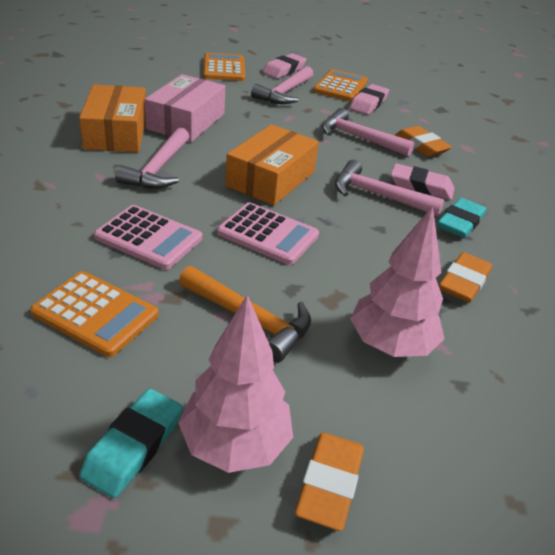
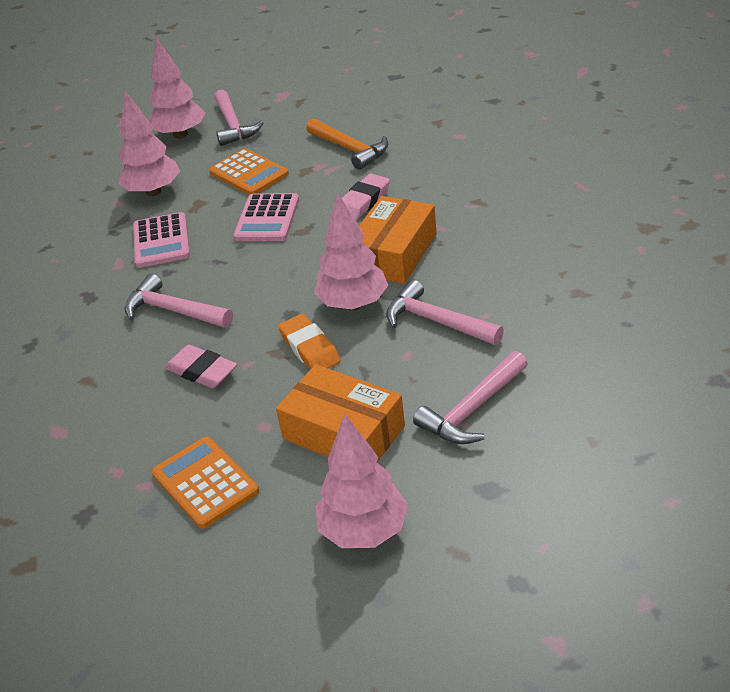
orange calculator: 3 -> 2
orange eraser: 3 -> 1
pink box: 1 -> 0
pink eraser: 3 -> 2
pink tree: 2 -> 4
turquoise eraser: 2 -> 0

